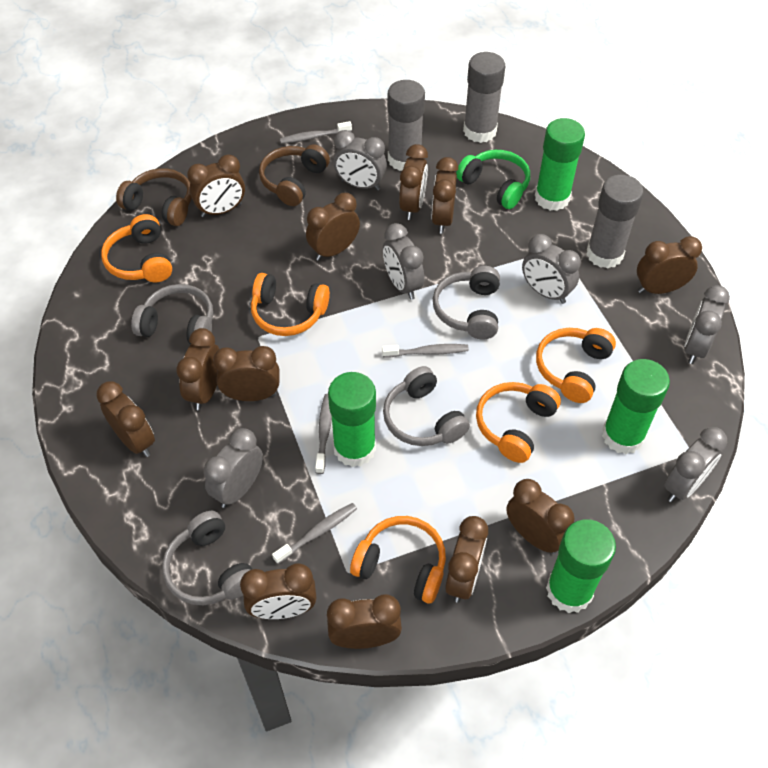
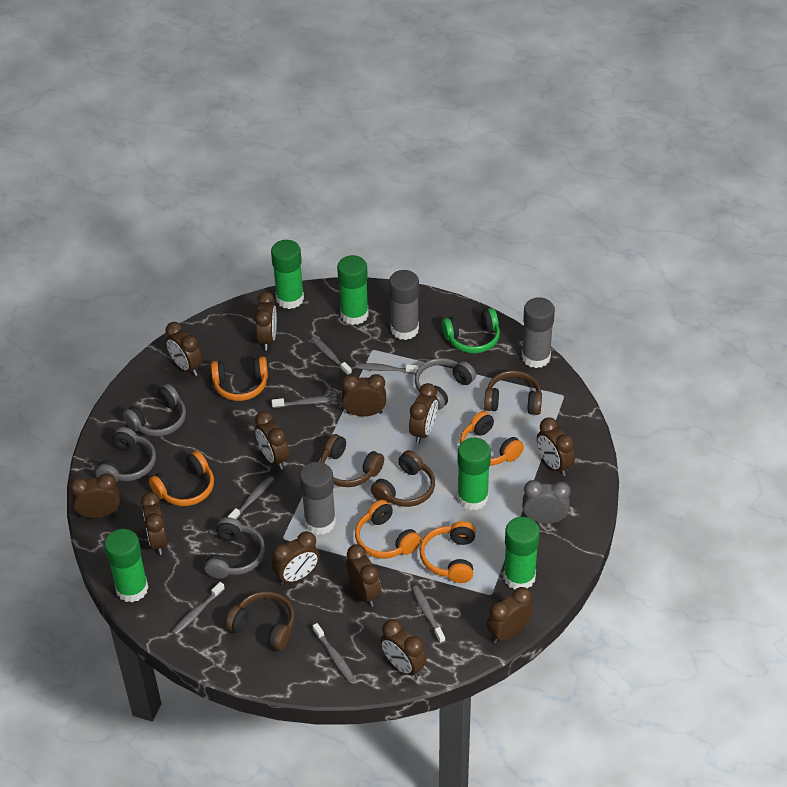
brown headphones: 2 -> 4
green glue stick: 4 -> 5
grey clock: 6 -> 1
grey toothbrush: 4 -> 7

